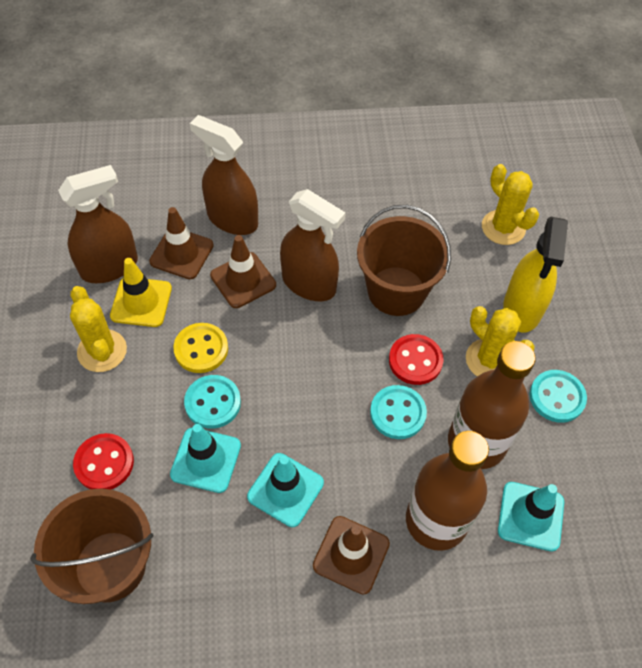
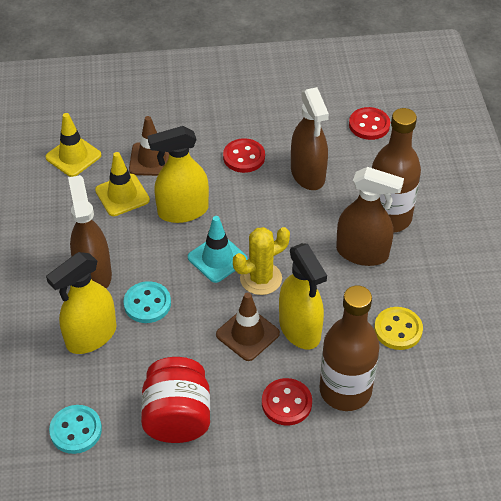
brown bucket: 2 -> 0
brown traffic cone: 3 -> 2
red button: 2 -> 3
red jar: 0 -> 1
turquoise button: 3 -> 2
turquoise traffic cone: 3 -> 1
yellow cactus: 3 -> 1
yellow spray bottle: 1 -> 3
yellow traffic cone: 1 -> 2

